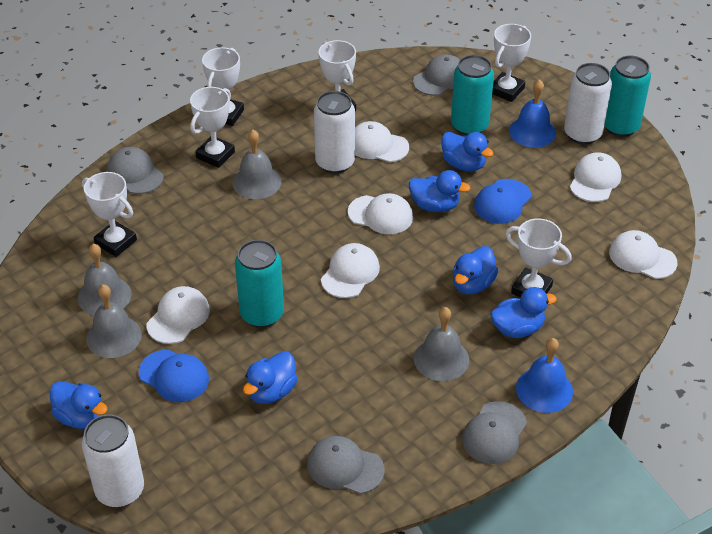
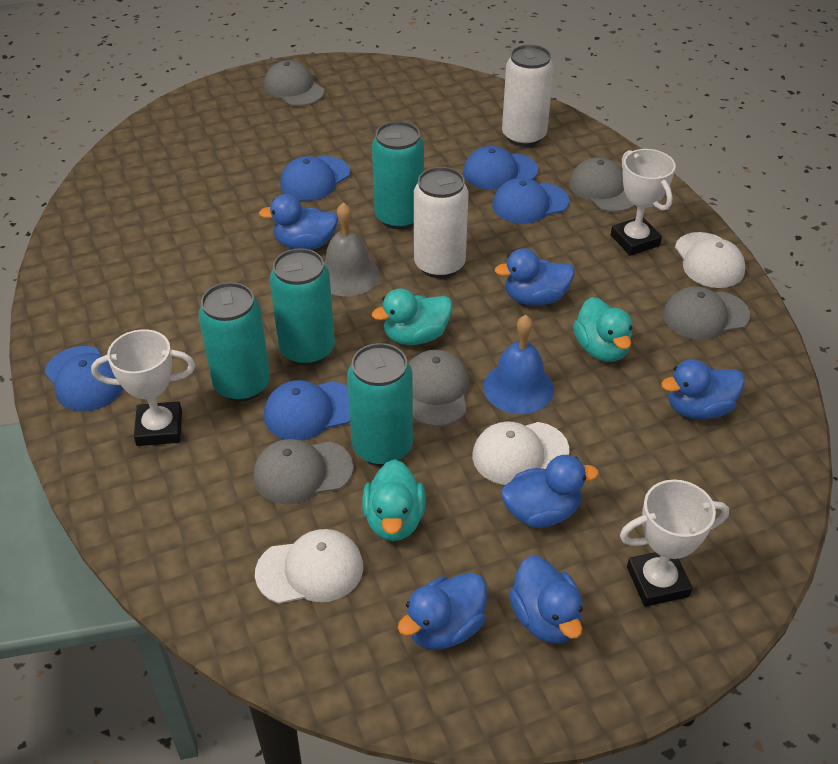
blue bell: 2 -> 1
blue cap: 2 -> 5
grey bell: 4 -> 1
grey cap: 4 -> 5
turquoise can: 3 -> 4
turquoise duck: 0 -> 3
white can: 3 -> 2
white cap: 6 -> 3
white trophy: 6 -> 3

